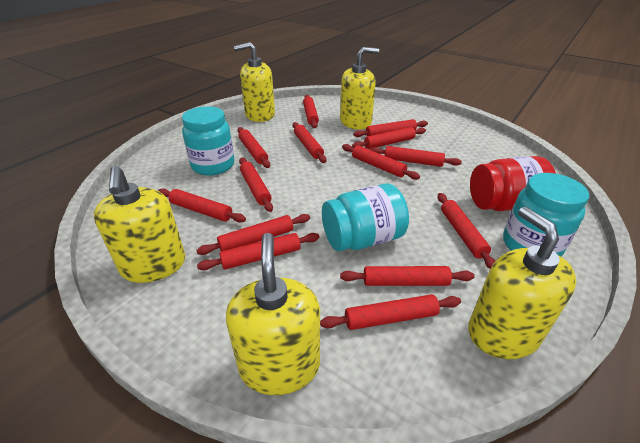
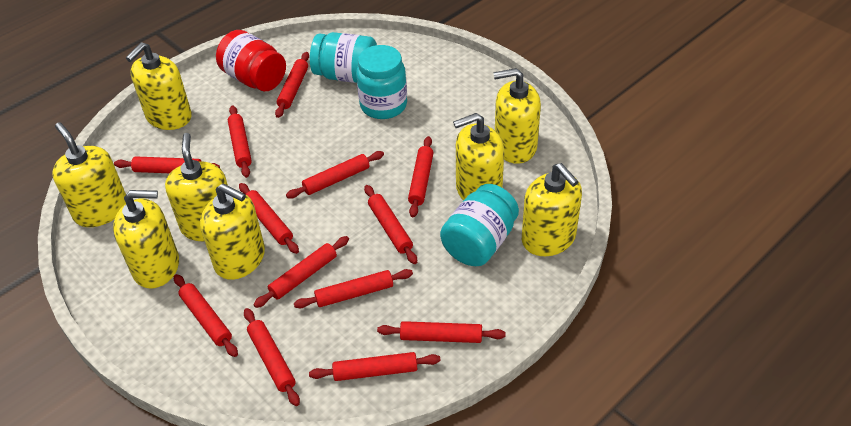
red rolling pin: 14 -> 13
yellow soap dispenser: 5 -> 8

